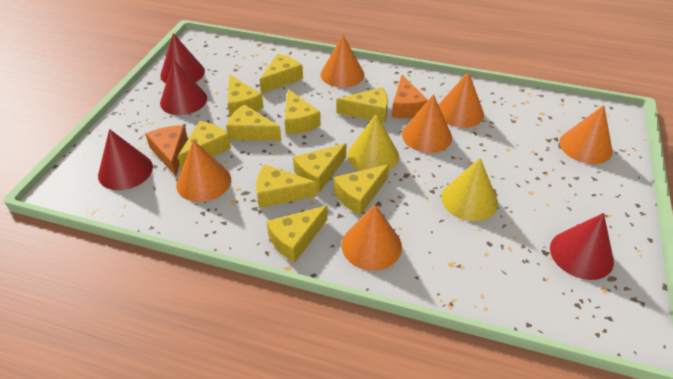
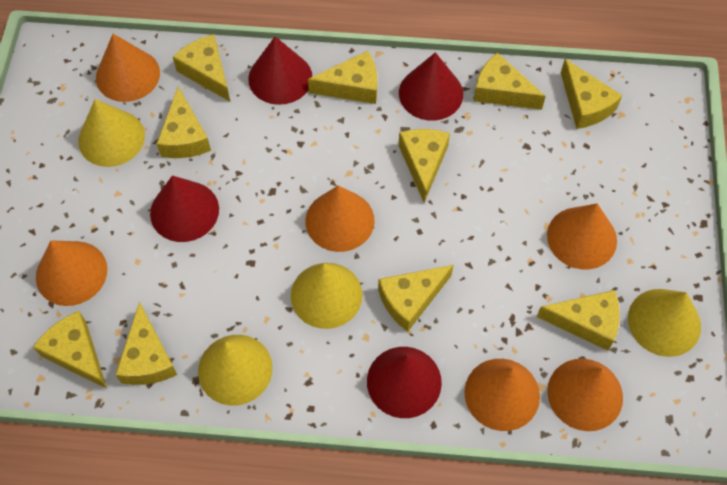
orange cheese: 2 -> 0
yellow cone: 2 -> 4

